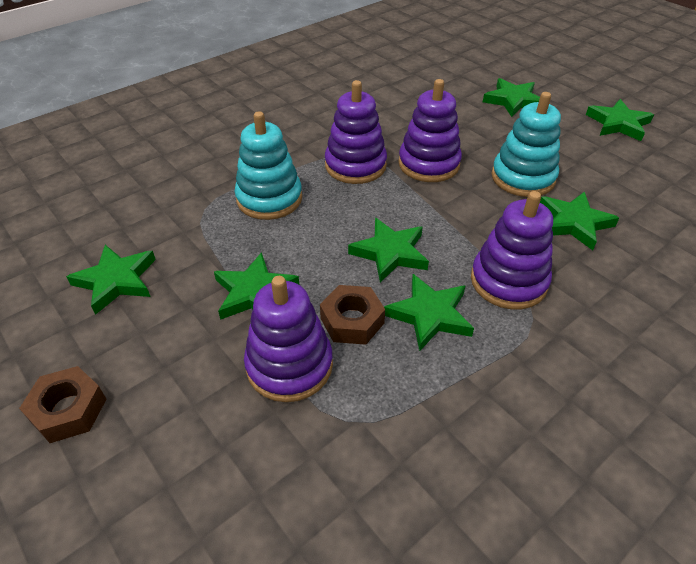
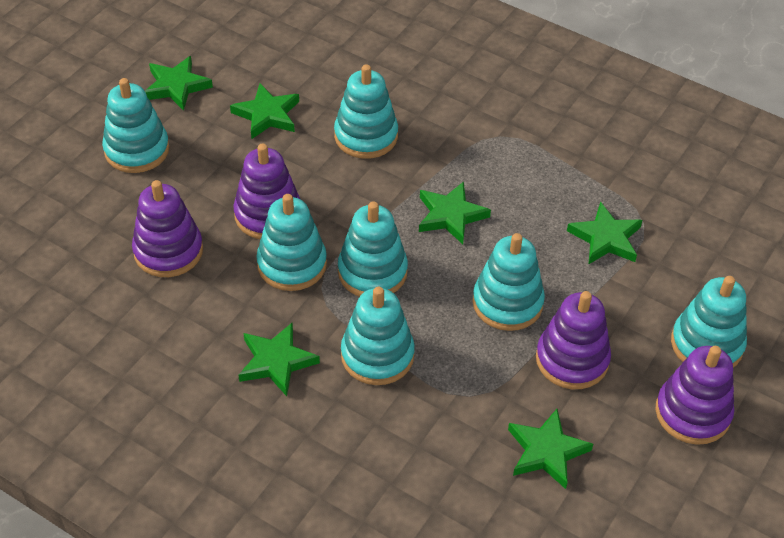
brown nut: 2 -> 0
green star: 7 -> 6
turquoise stacking toy: 2 -> 7

